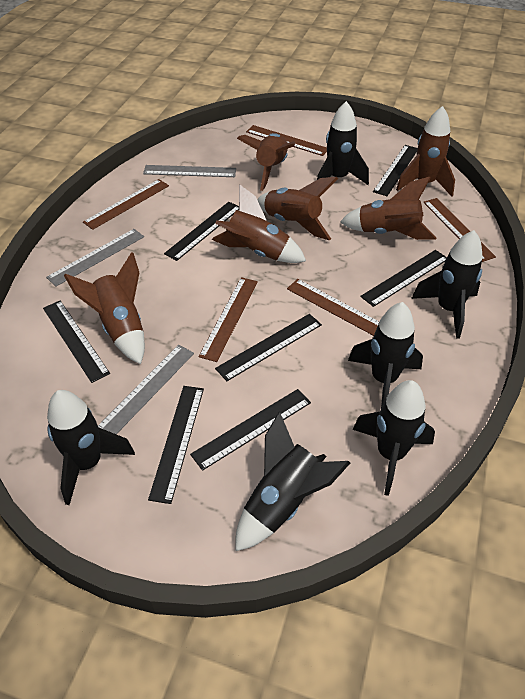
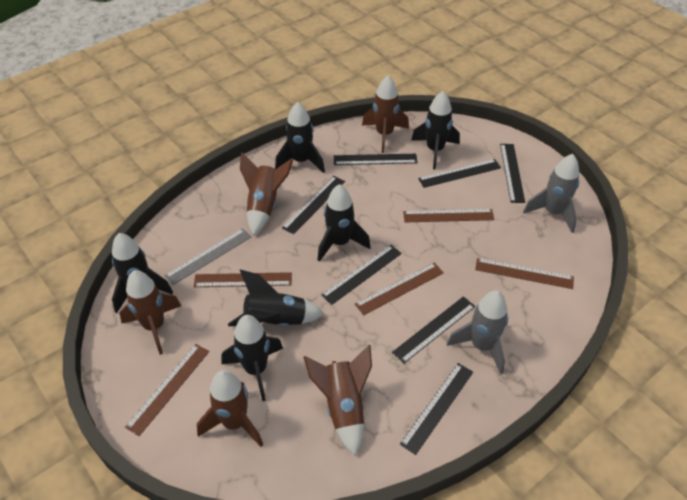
brown rocket: 6 -> 5
grey rocket: 0 -> 2
grey ruler: 3 -> 1

